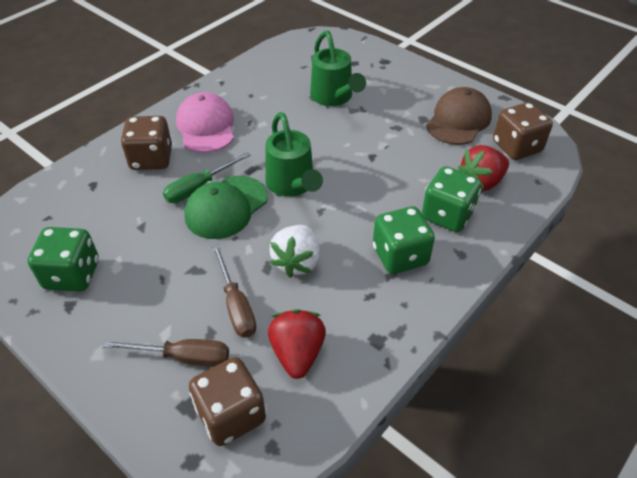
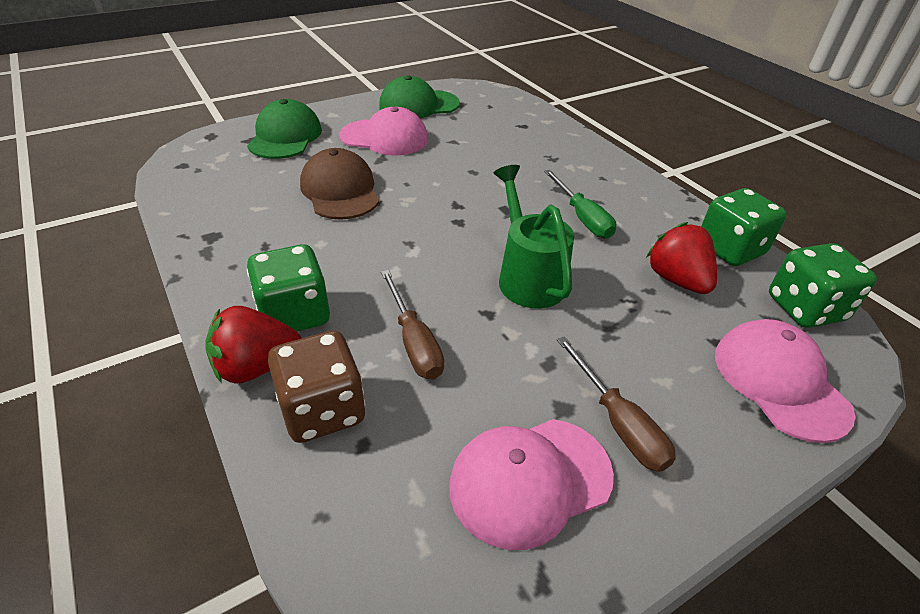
brown dice: 3 -> 1
green cap: 1 -> 2
green watering can: 2 -> 1
pink cap: 1 -> 3
white strawberry: 1 -> 0

